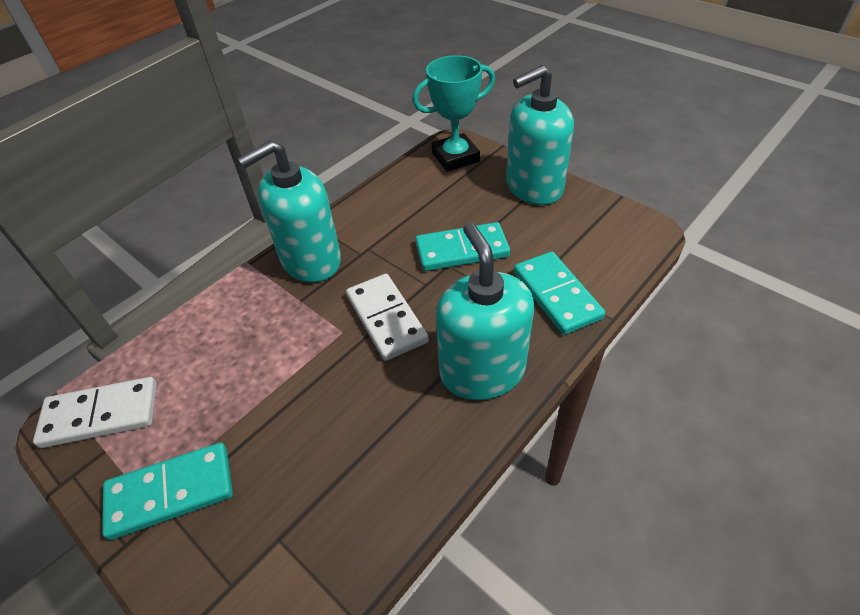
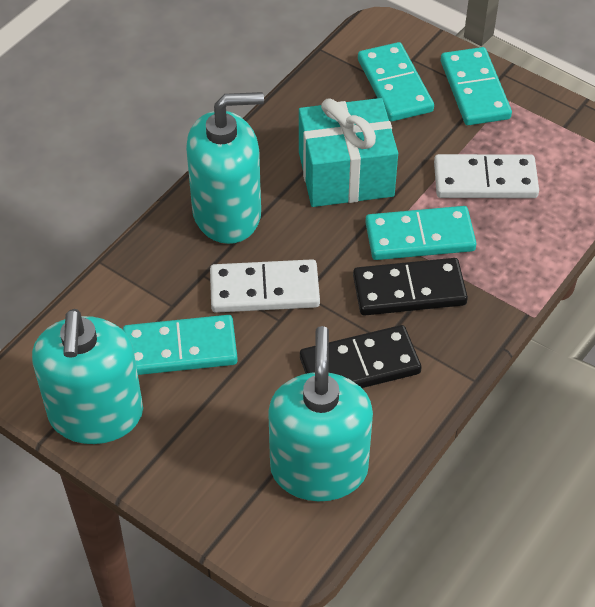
black domino: 0 -> 2
turquoise domino: 3 -> 4
turquoise gift: 0 -> 1
turquoise trophy: 1 -> 0

